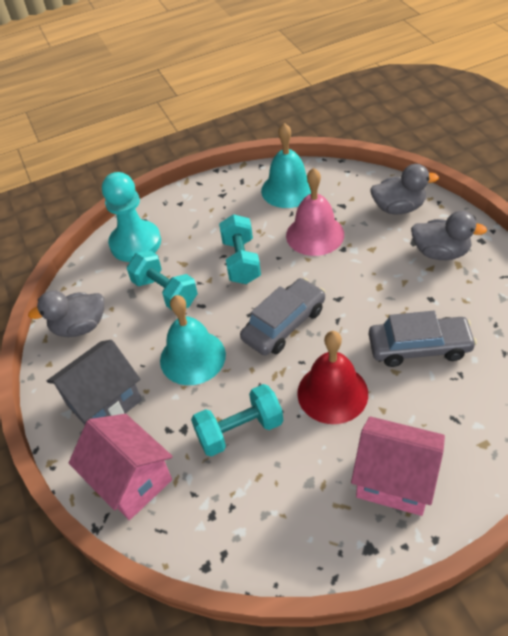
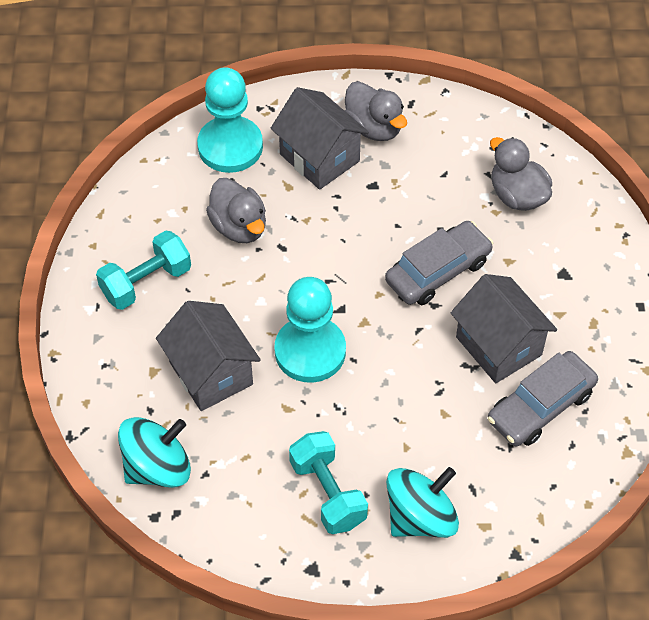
grey house: 1 -> 3
pink bell: 1 -> 0
pink house: 2 -> 0
red bell: 1 -> 0
turquoise bell: 2 -> 0
turquoise dumbbell: 3 -> 2
turquoise pawn: 1 -> 2
turquoise spinning top: 0 -> 2

